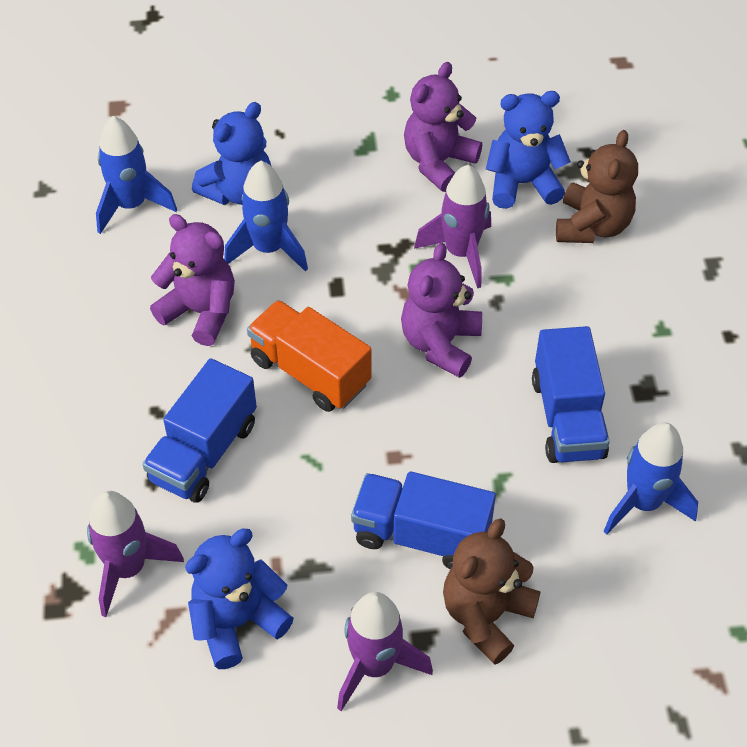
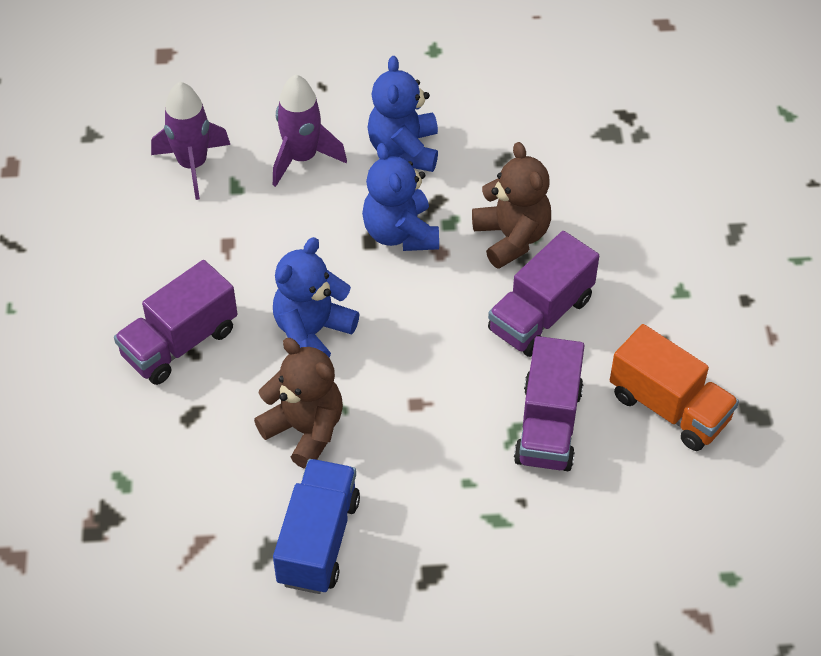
blue rocket: 3 -> 0
blue truck: 3 -> 1
purple rocket: 3 -> 2
purple teddy bear: 3 -> 0
purple truck: 0 -> 3

